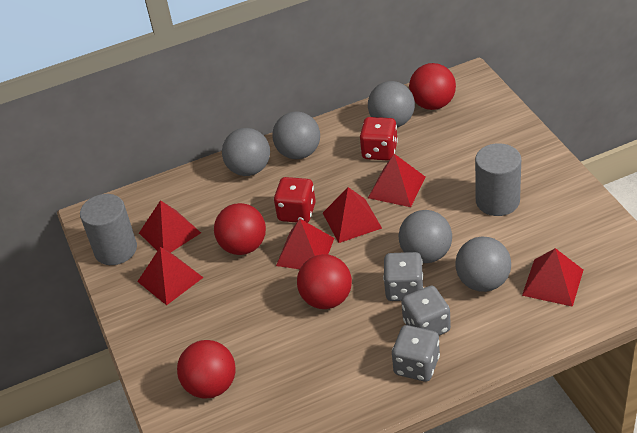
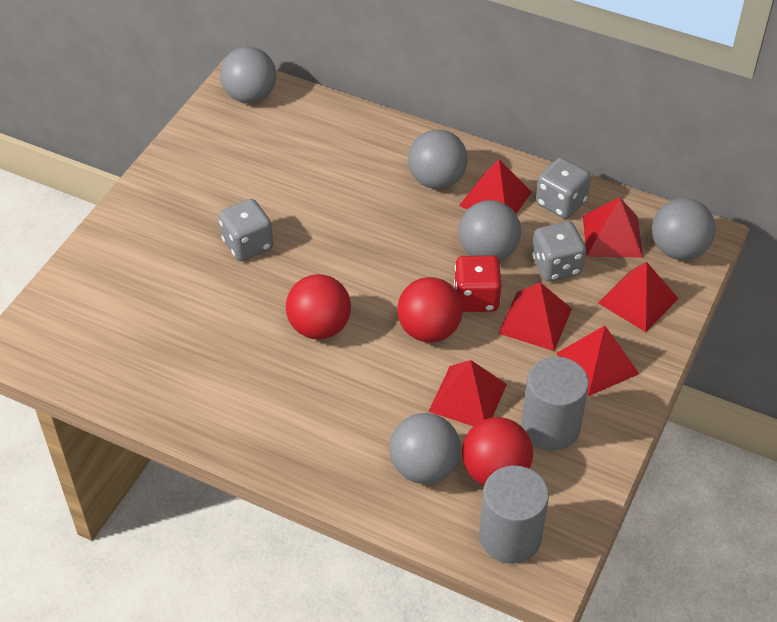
red ball: 4 -> 3
red dice: 2 -> 1

